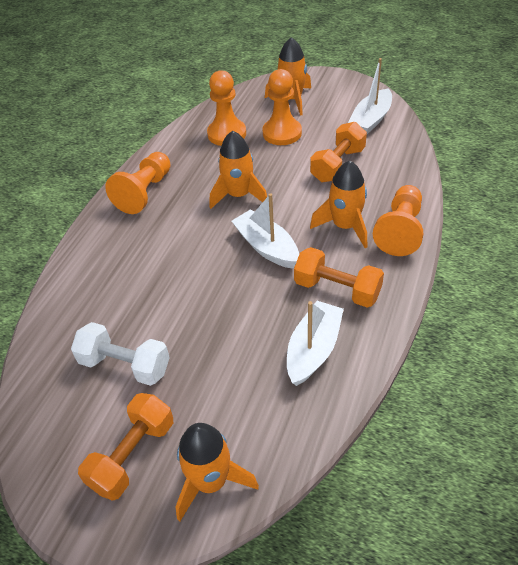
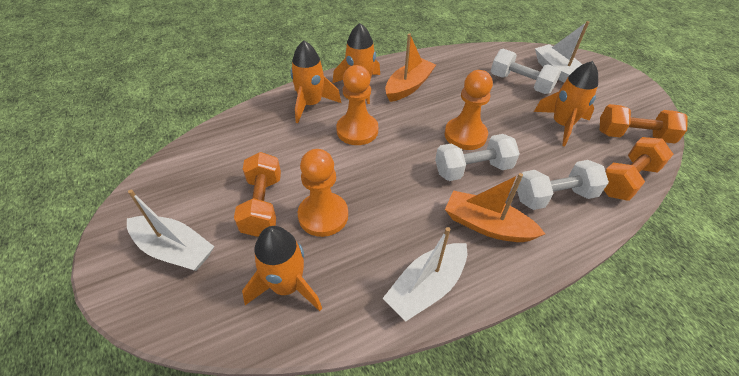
orange boat: 0 -> 2
orange pawn: 4 -> 3
white dumbbell: 1 -> 3

